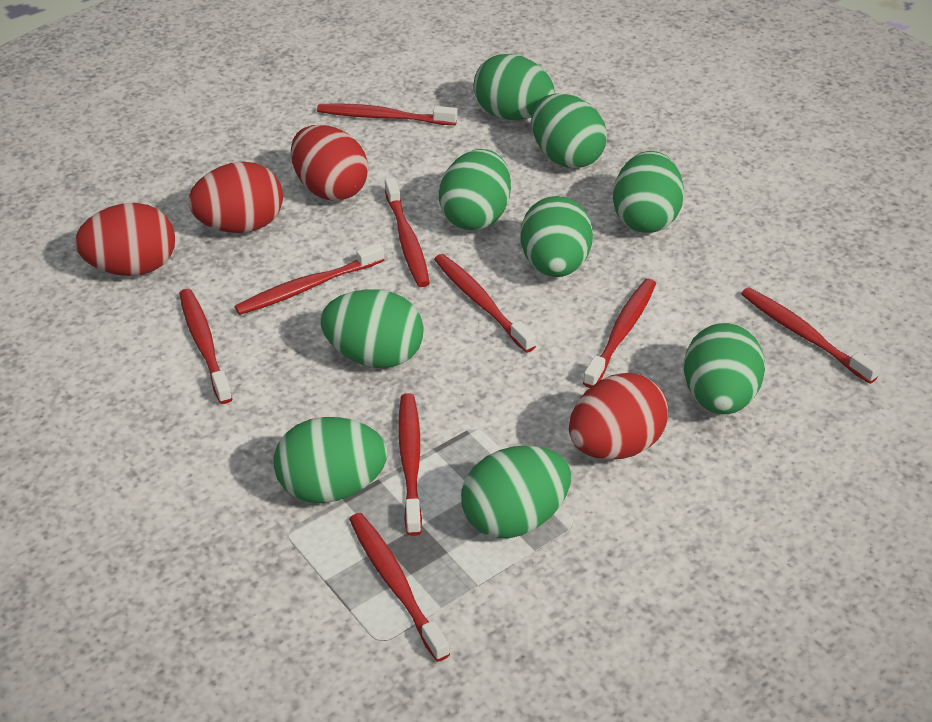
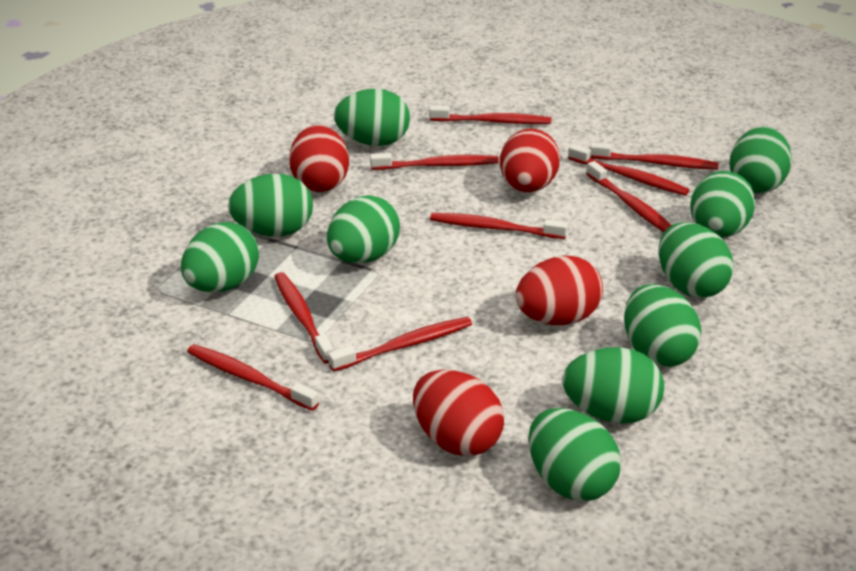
green egg: 9 -> 10

